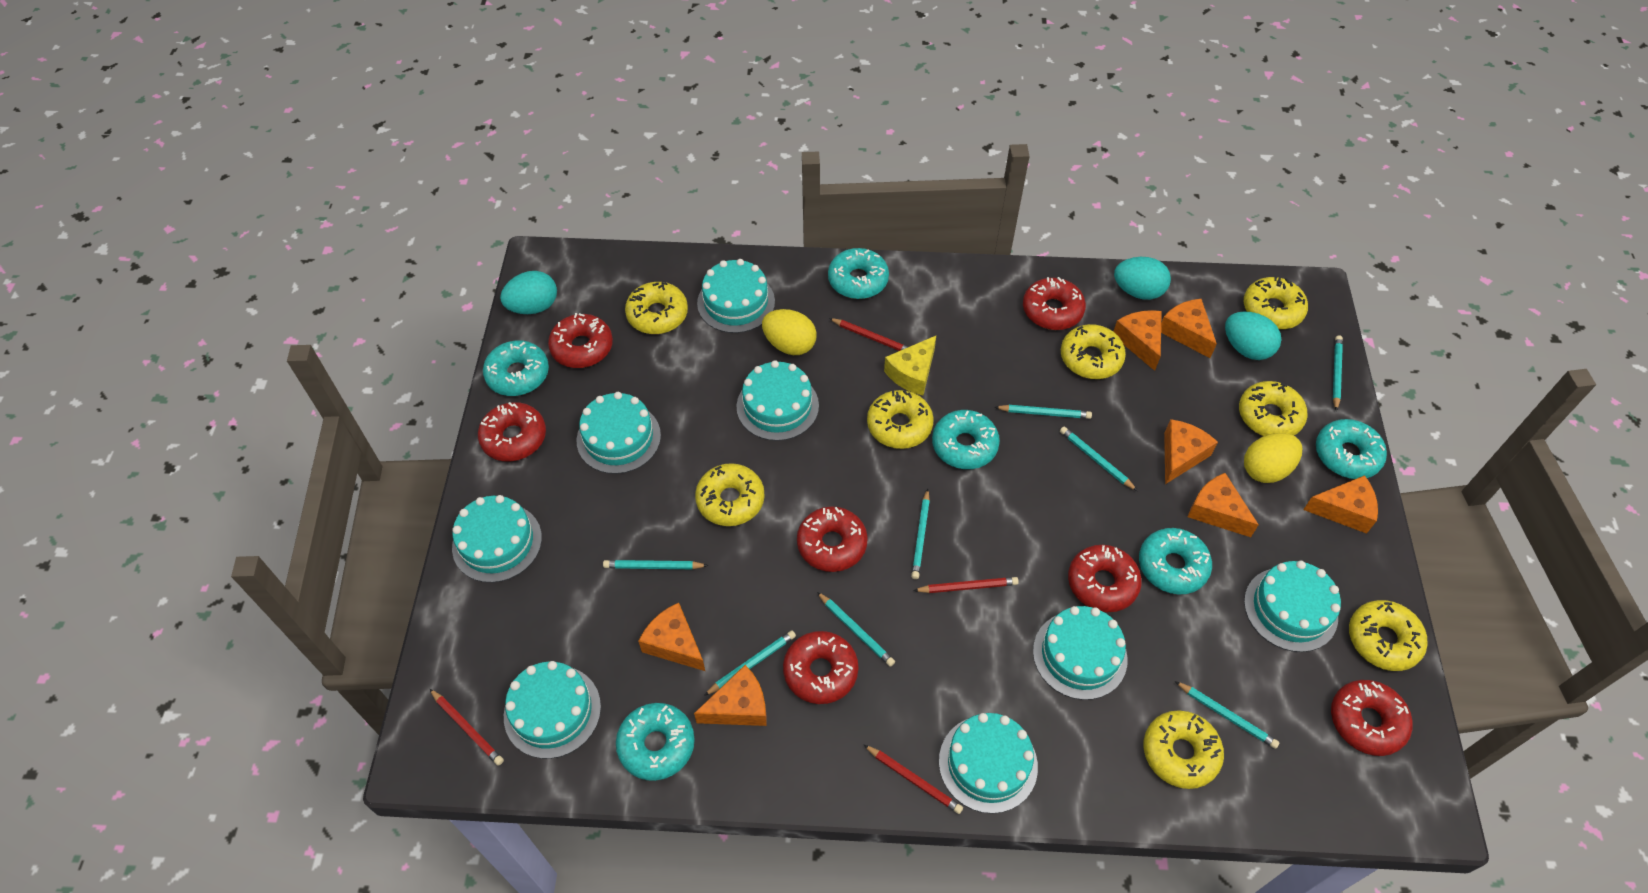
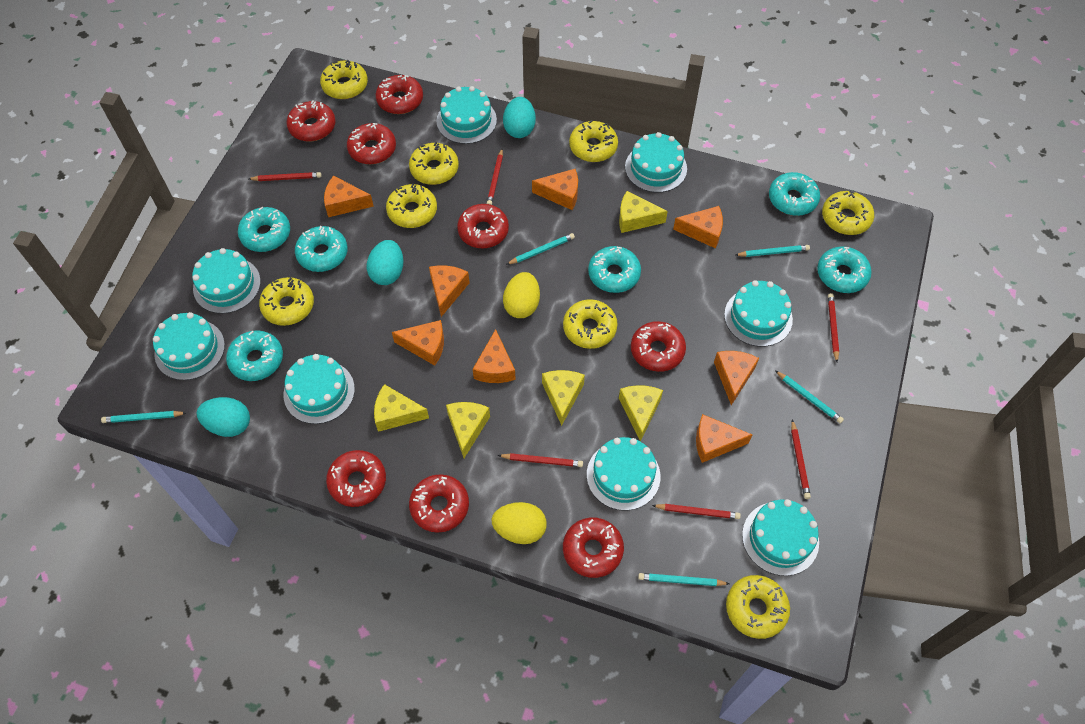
orange cheese: 7 -> 8
red donut: 7 -> 8
red pencil: 4 -> 6
turquoise pencil: 8 -> 5
yellow cheese: 1 -> 5

